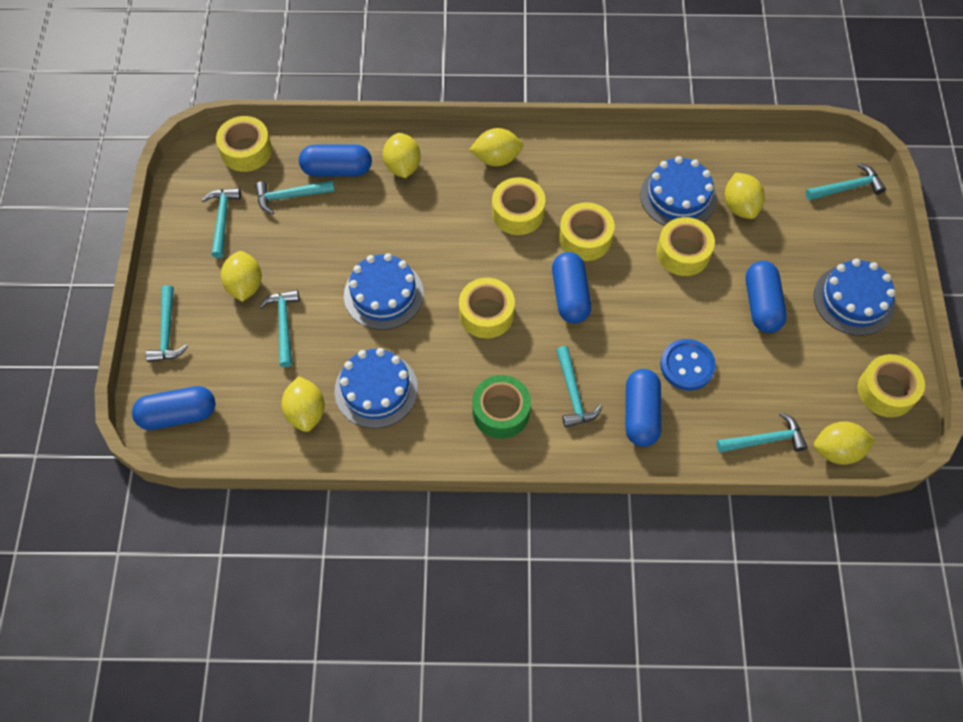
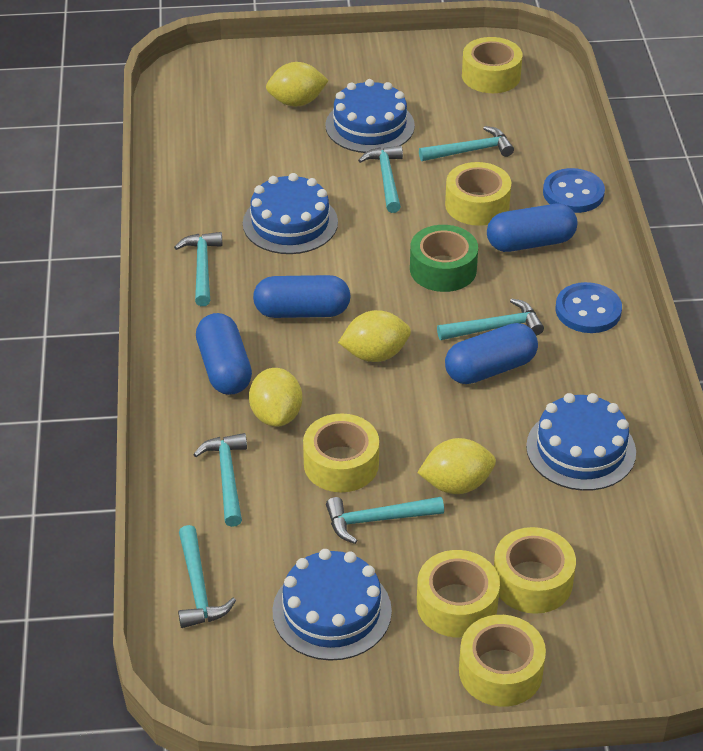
blue button: 1 -> 2
blue capsule: 5 -> 4
yellow lemon: 6 -> 4

